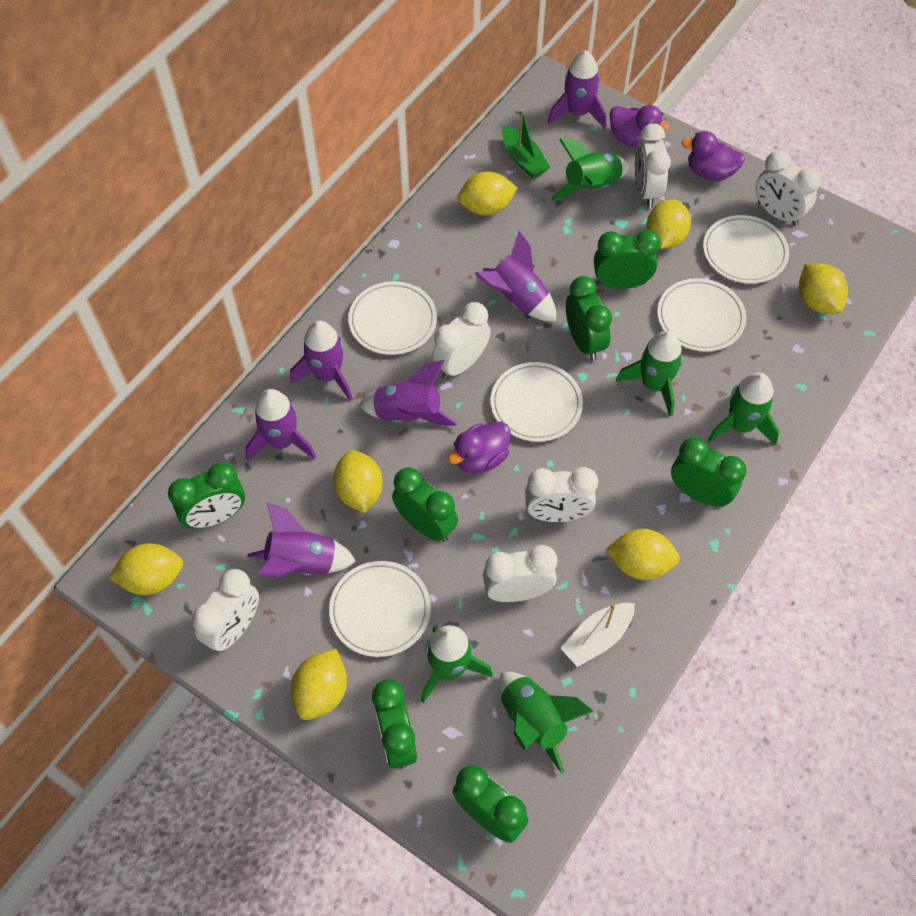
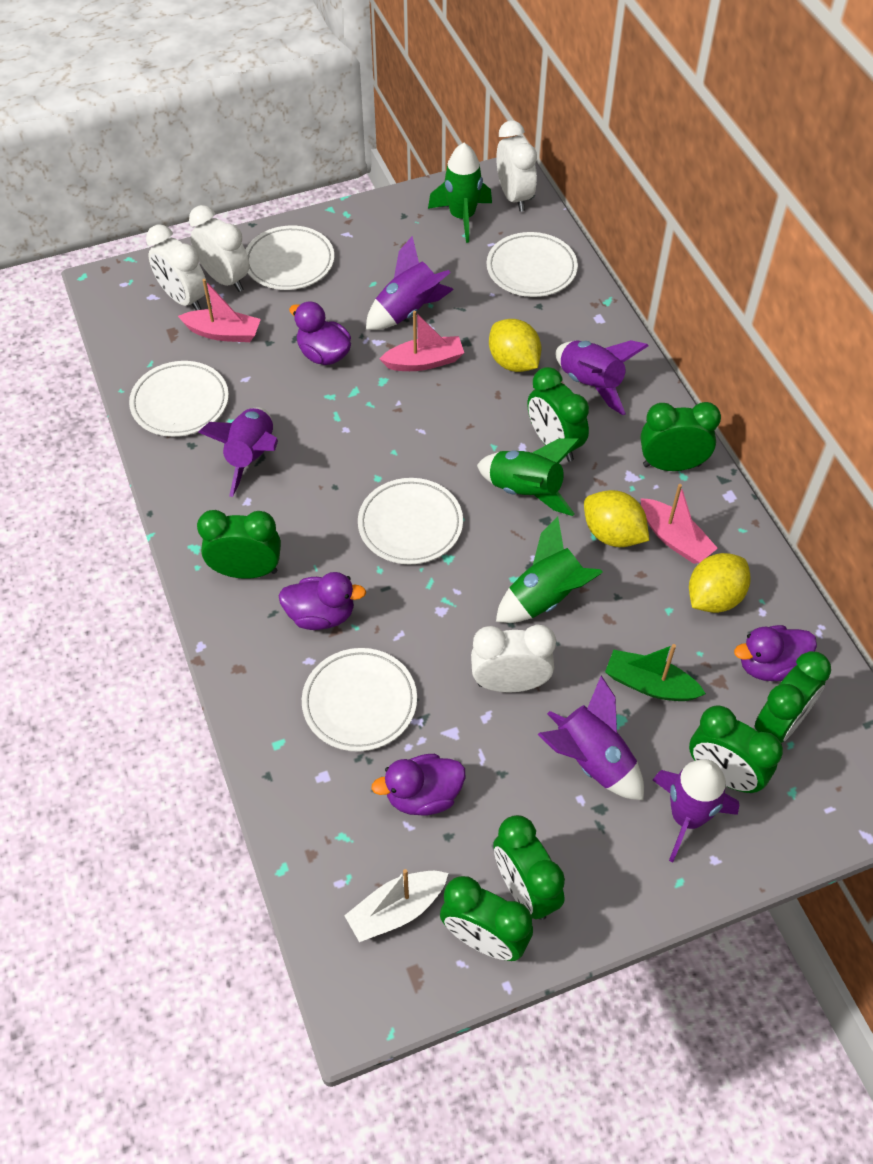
green rocket: 5 -> 3
pink boat: 0 -> 3
purple duck: 3 -> 4
purple rocket: 6 -> 5
white clock: 6 -> 4
yellow lemon: 7 -> 3

